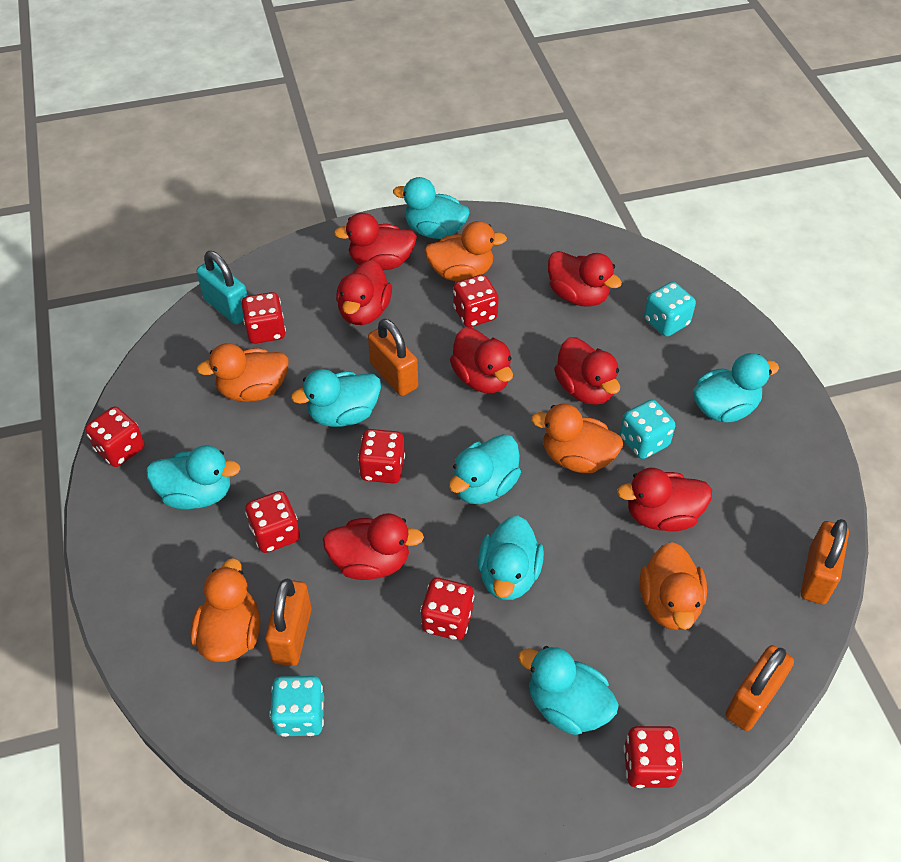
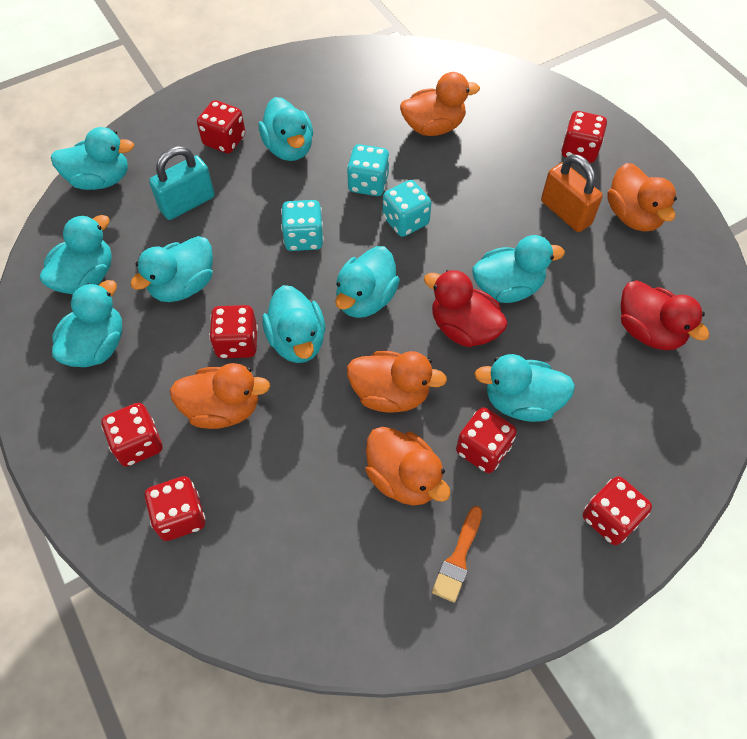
orange brush: 0 -> 1
orange padlock: 4 -> 1
red duck: 7 -> 2
turquoise duck: 7 -> 9

